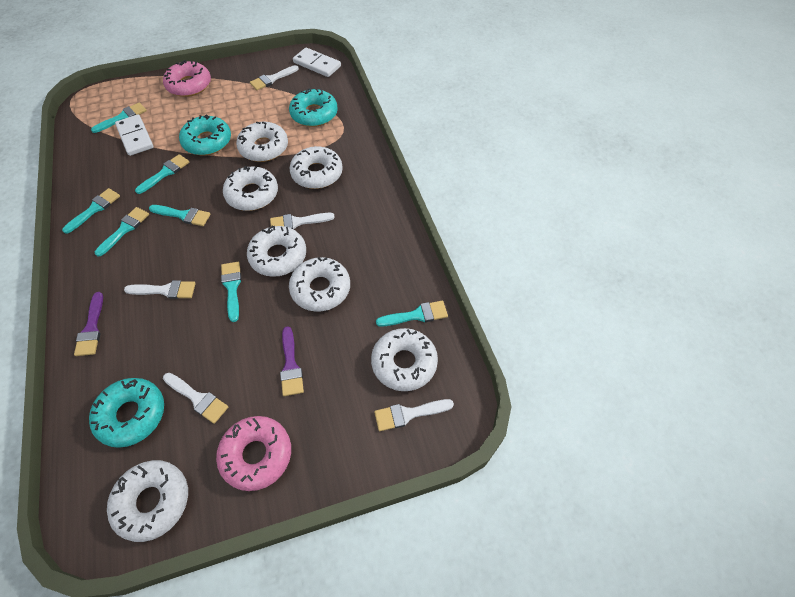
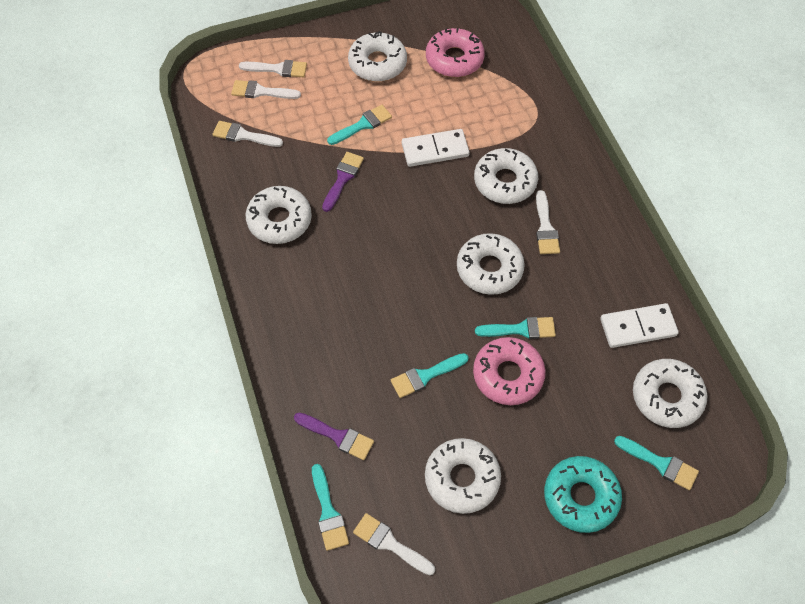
turquoise brush: 7 -> 5
turquoise donut: 3 -> 1
white donut: 7 -> 6

